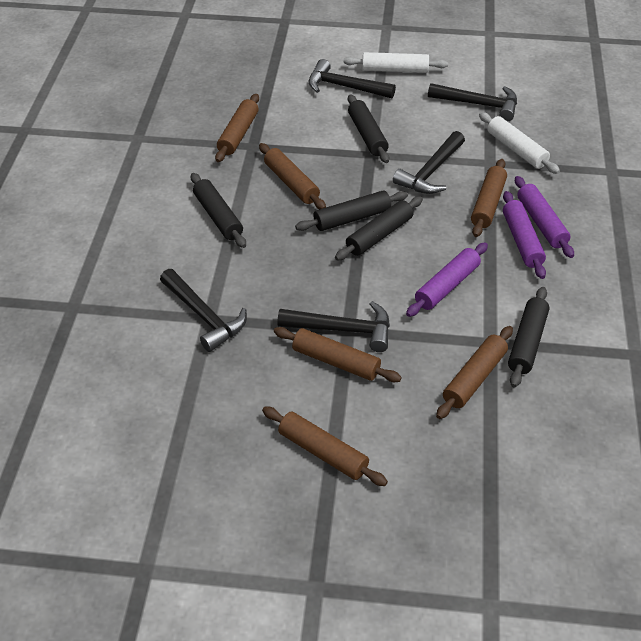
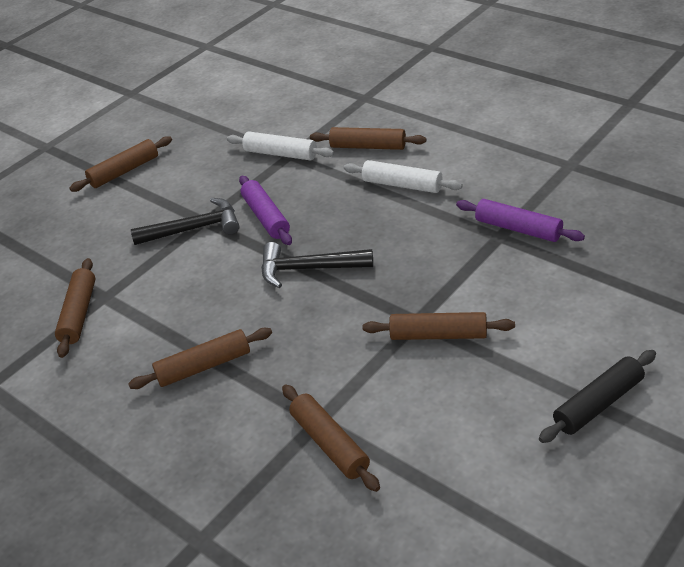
black hammer: 5 -> 2
black rolling pin: 5 -> 1
purple rolling pin: 3 -> 2

